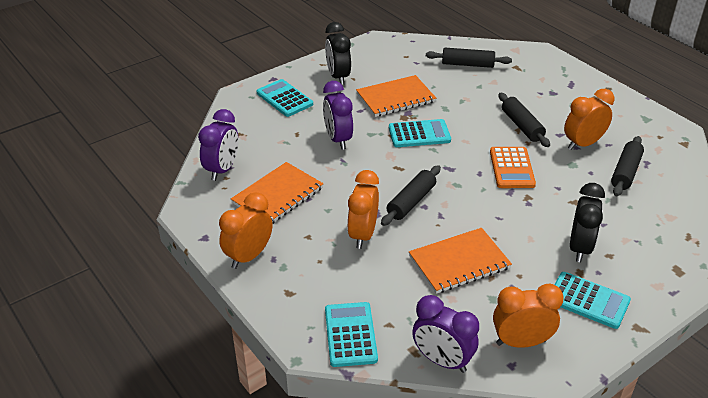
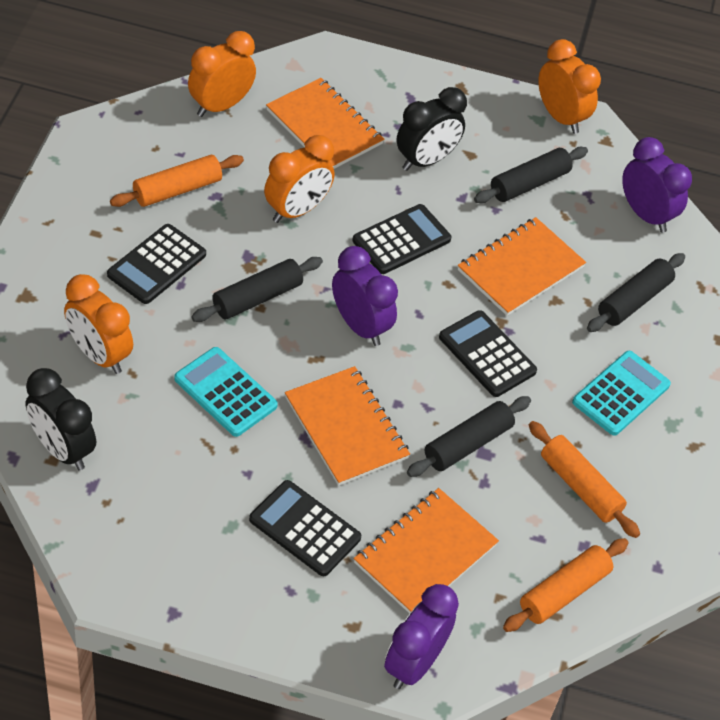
black calculator: 0 -> 4
orange calculator: 1 -> 0
orange notebook: 3 -> 4
orange rolling pin: 0 -> 3
turquoise calculator: 4 -> 2

